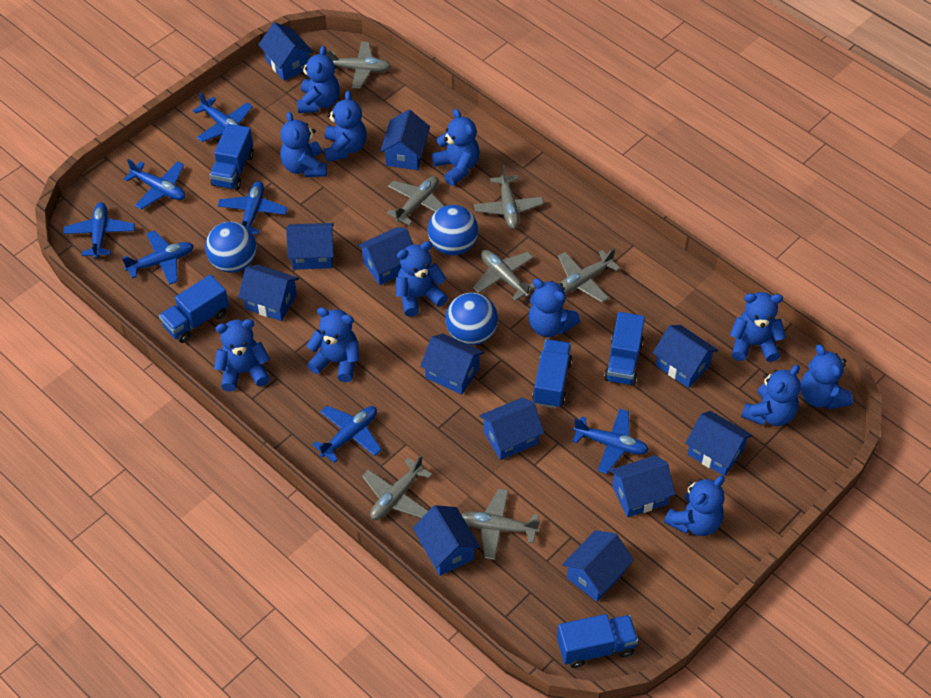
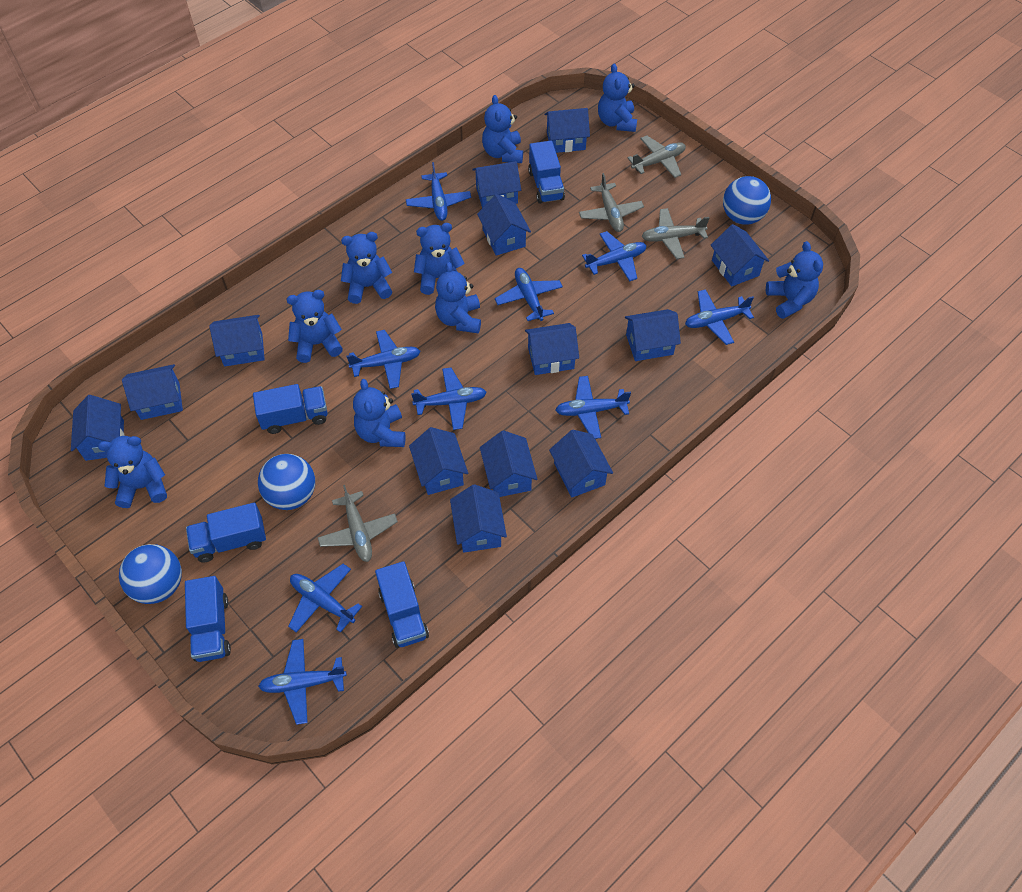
blue house: 12 -> 13
blue plane: 7 -> 9
blue teddy bear: 12 -> 9
grey plane: 7 -> 4

